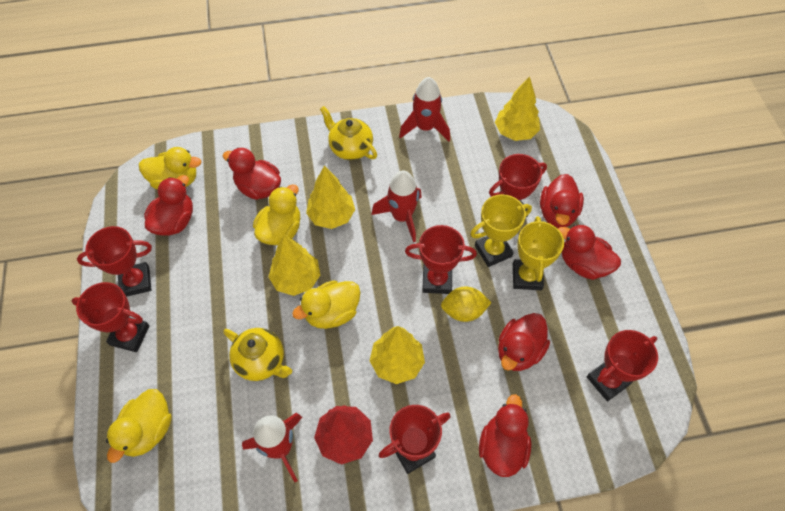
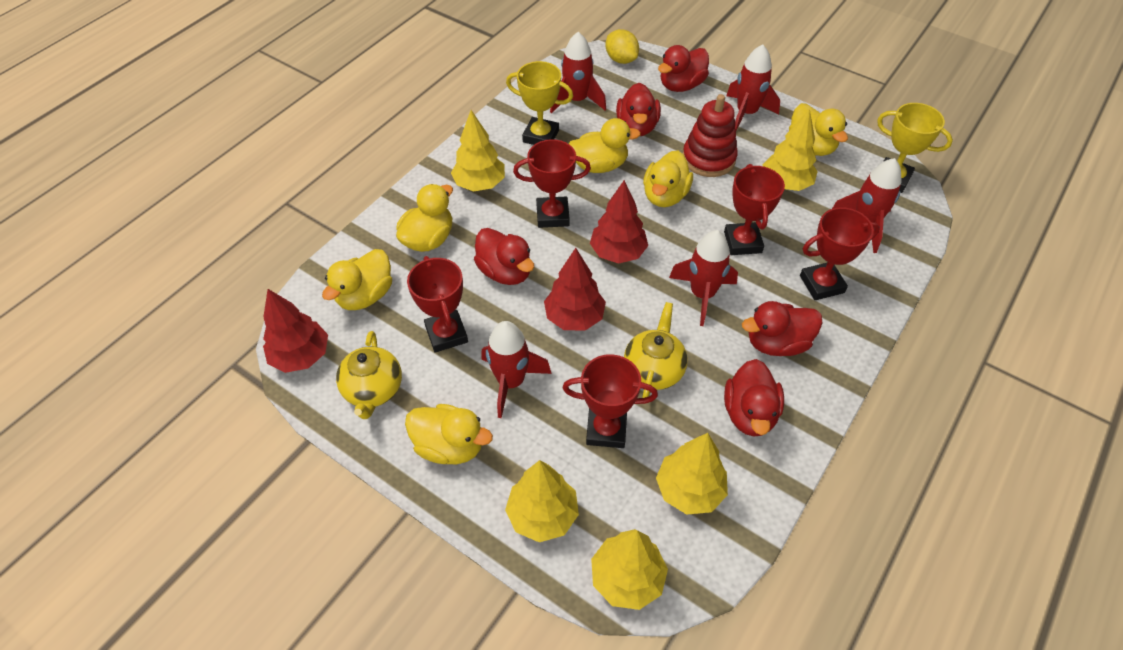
red duck: 6 -> 5
red rocket: 3 -> 5
red stacking toy: 0 -> 1
red tree: 1 -> 3
red trophy: 6 -> 5
yellow duck: 4 -> 6
yellow tree: 4 -> 5

